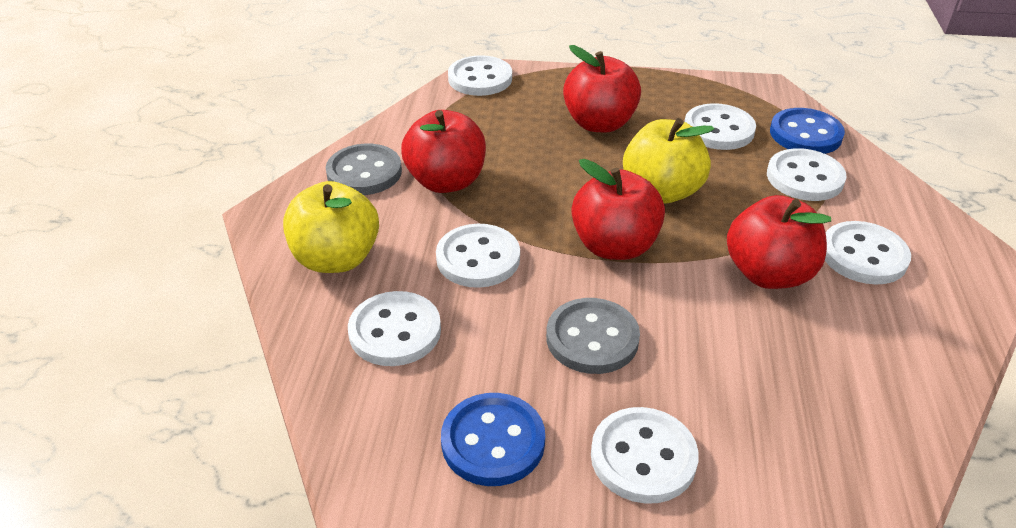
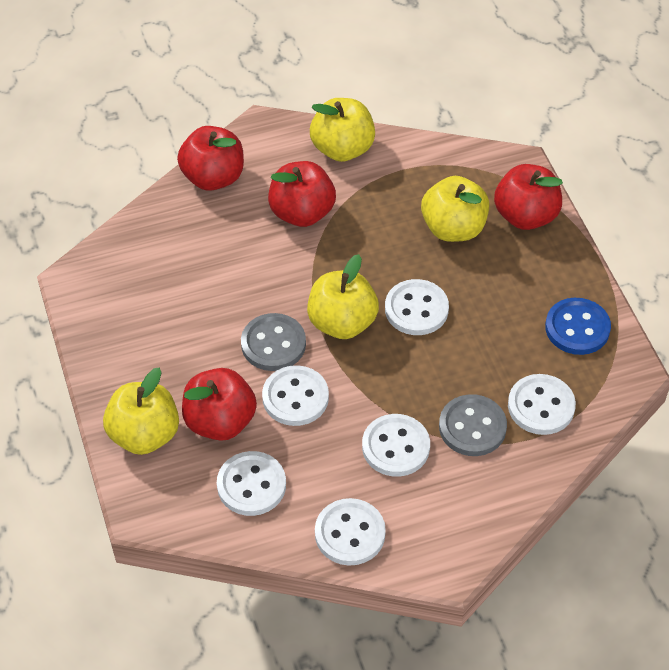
blue button: 2 -> 1
white button: 7 -> 6
yellow apple: 2 -> 4

